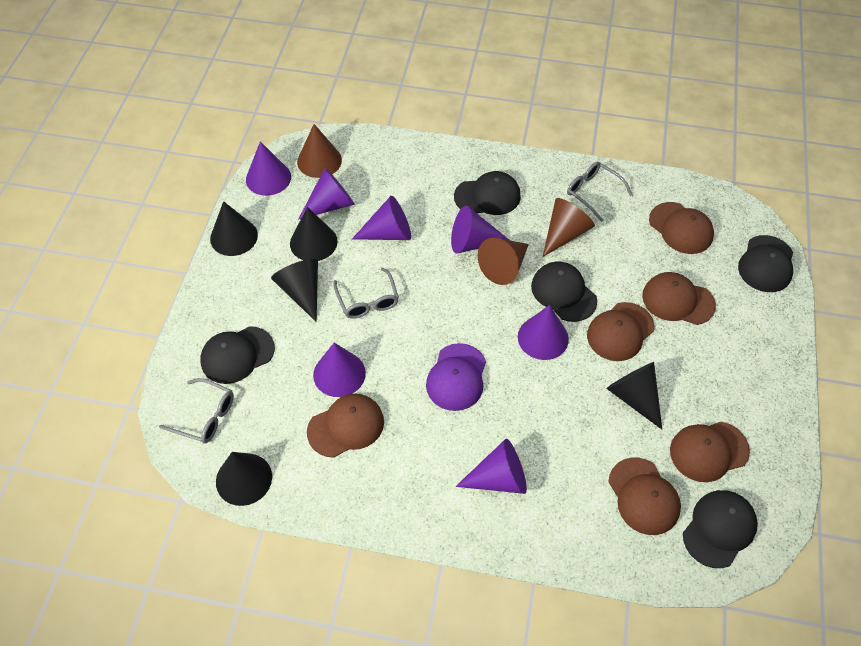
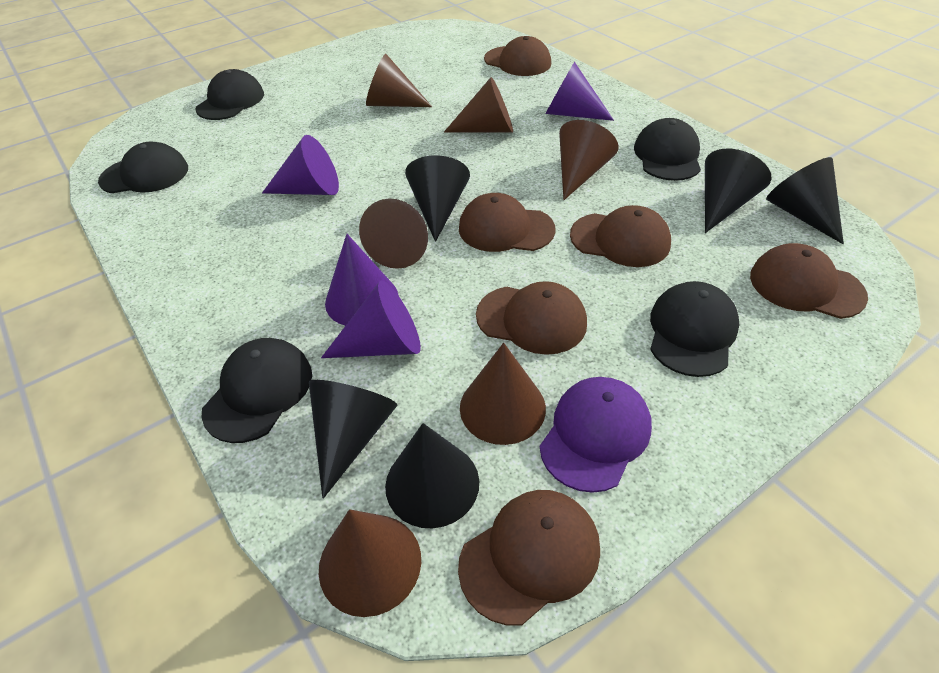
brown cone: 3 -> 6
grey glasses: 3 -> 0
purple cone: 7 -> 4

